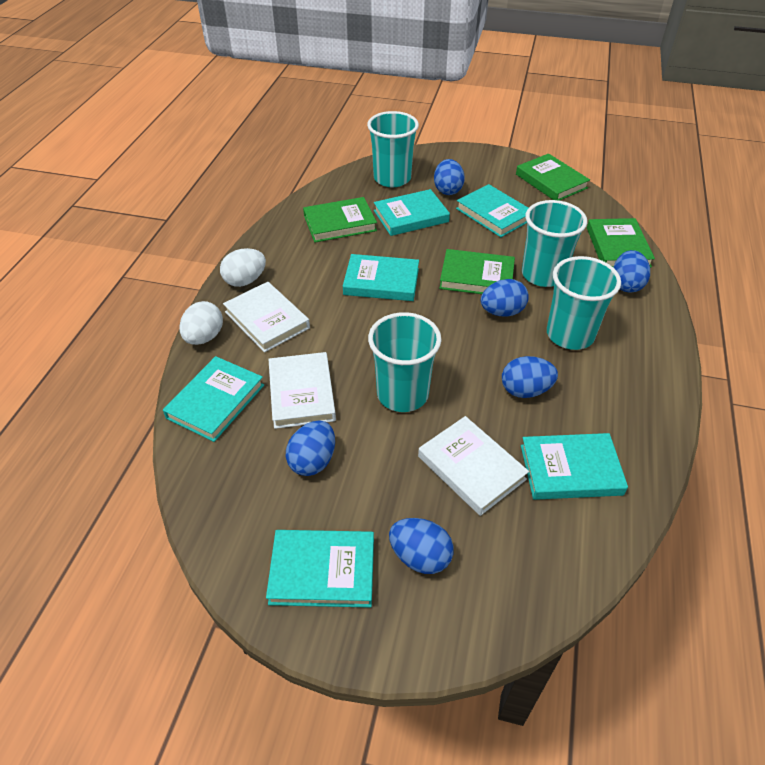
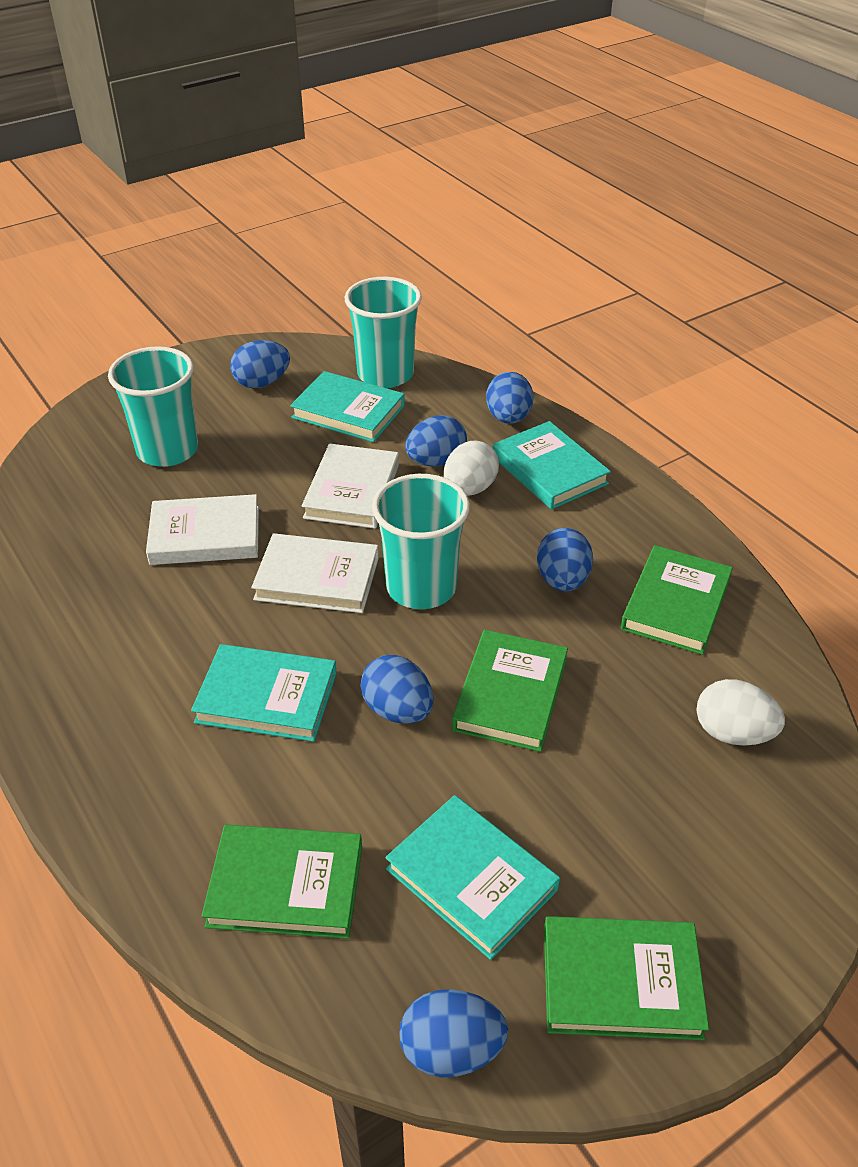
turquoise book: 6 -> 4
turquoise cup: 4 -> 3

